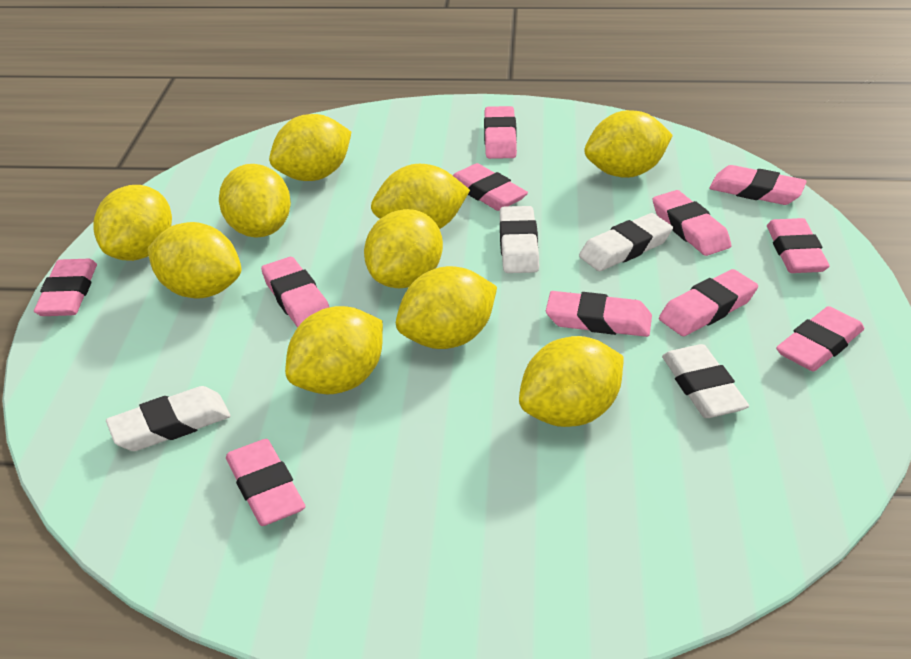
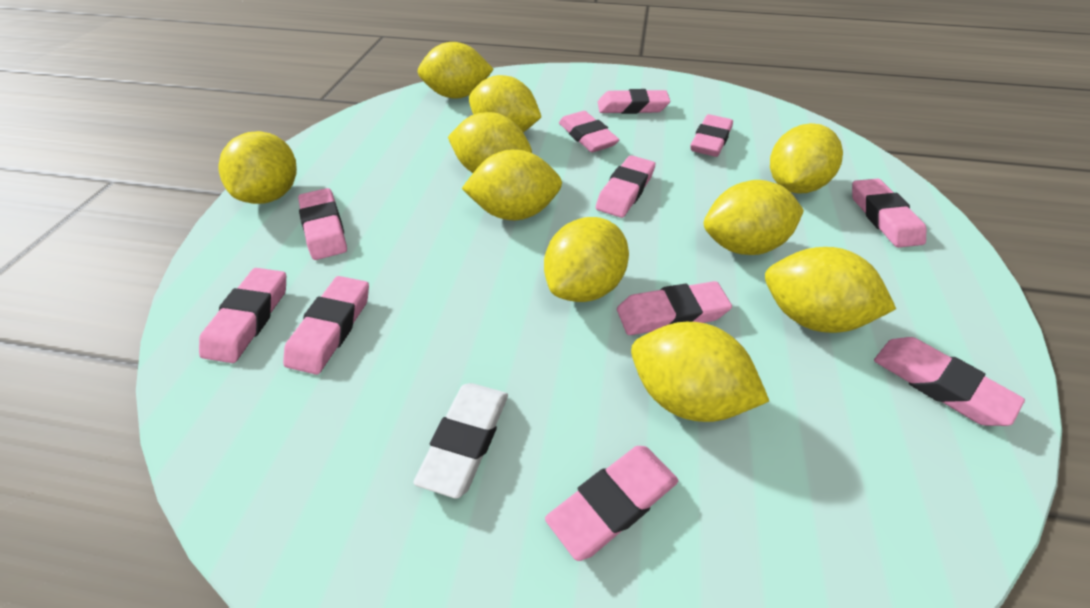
white eraser: 4 -> 1

